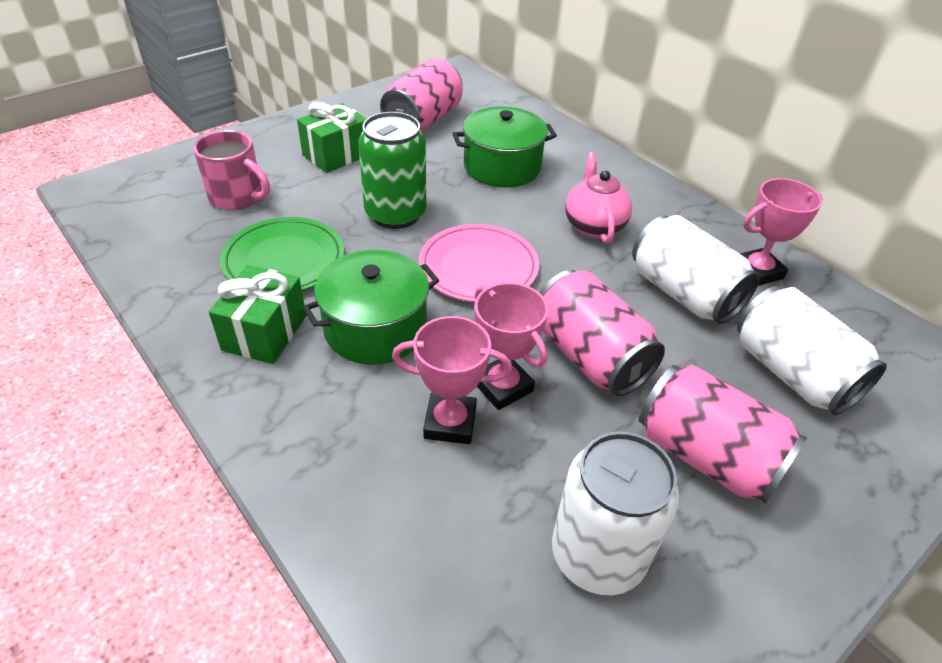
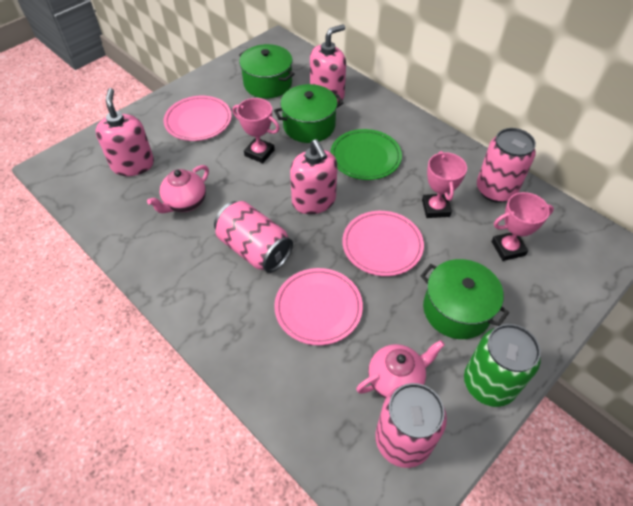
green gift: 2 -> 0
green pot: 2 -> 3
pink mug: 1 -> 0
pink plate: 1 -> 3
pink soap dispenser: 0 -> 3
pink teapot: 1 -> 2
white can: 3 -> 0

